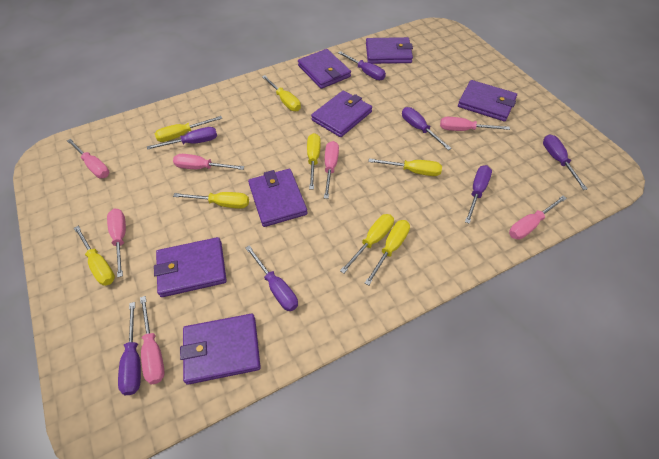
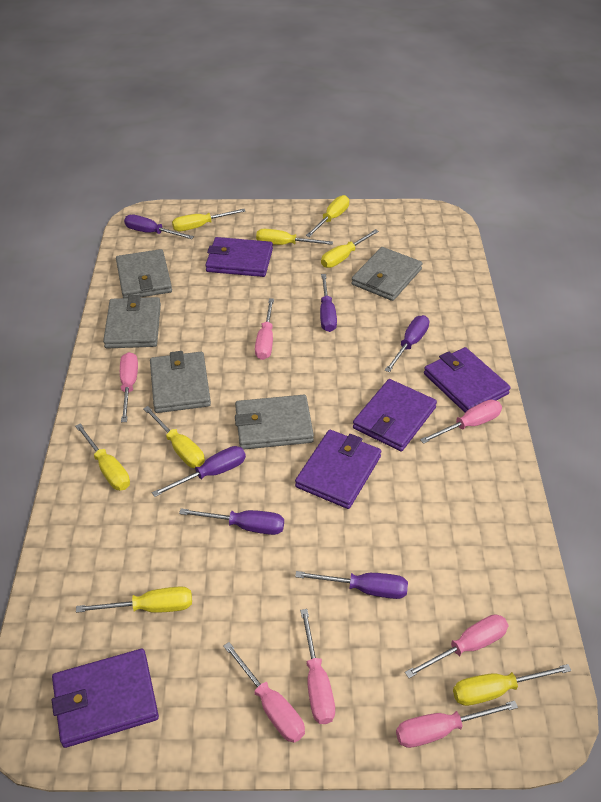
grey wallet: 0 -> 5
purple screwdriver: 7 -> 6
purple wallet: 7 -> 5

